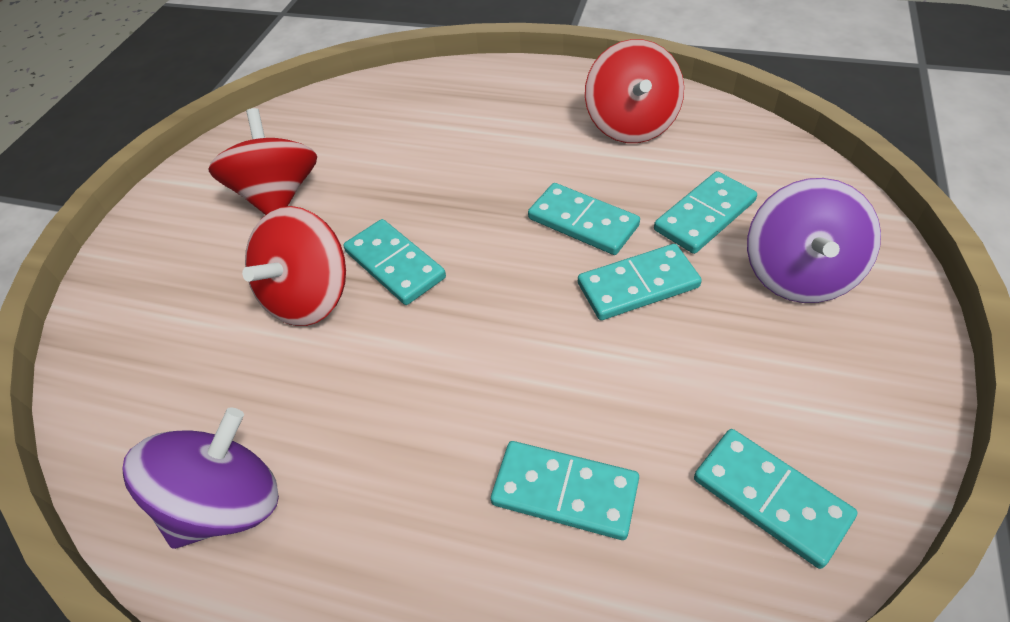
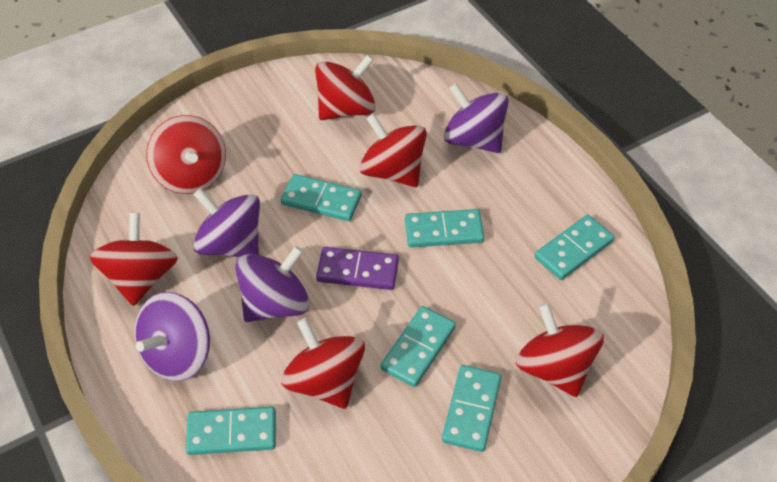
purple domino: 0 -> 1
purple spinning top: 2 -> 4
red spinning top: 3 -> 6

